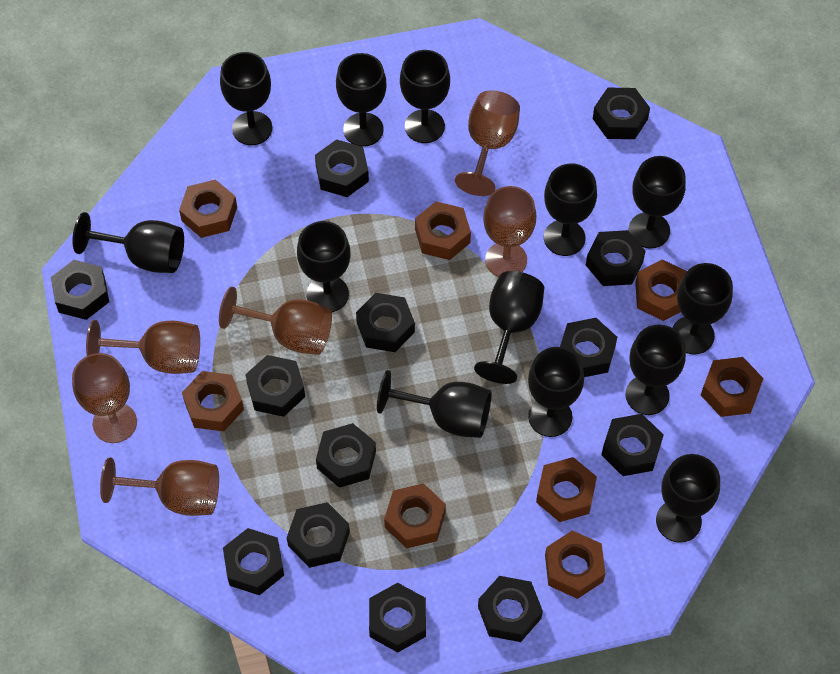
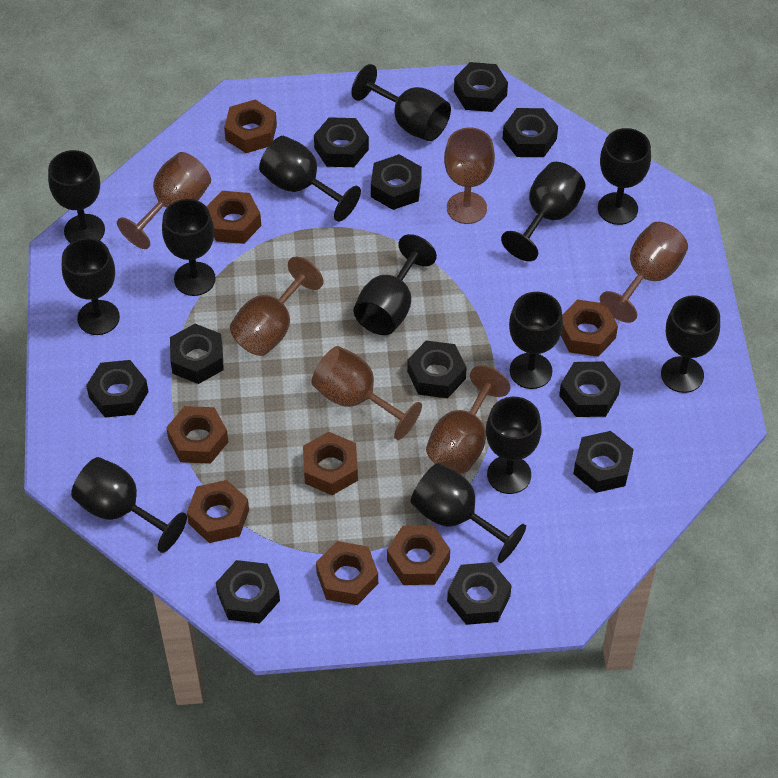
black nut: 13 -> 11

